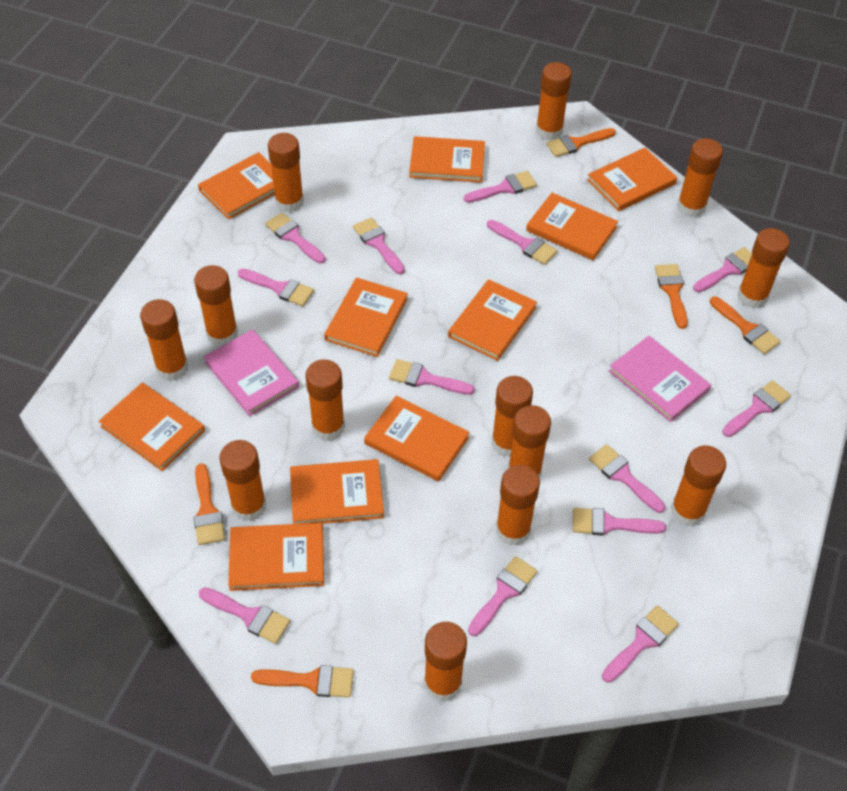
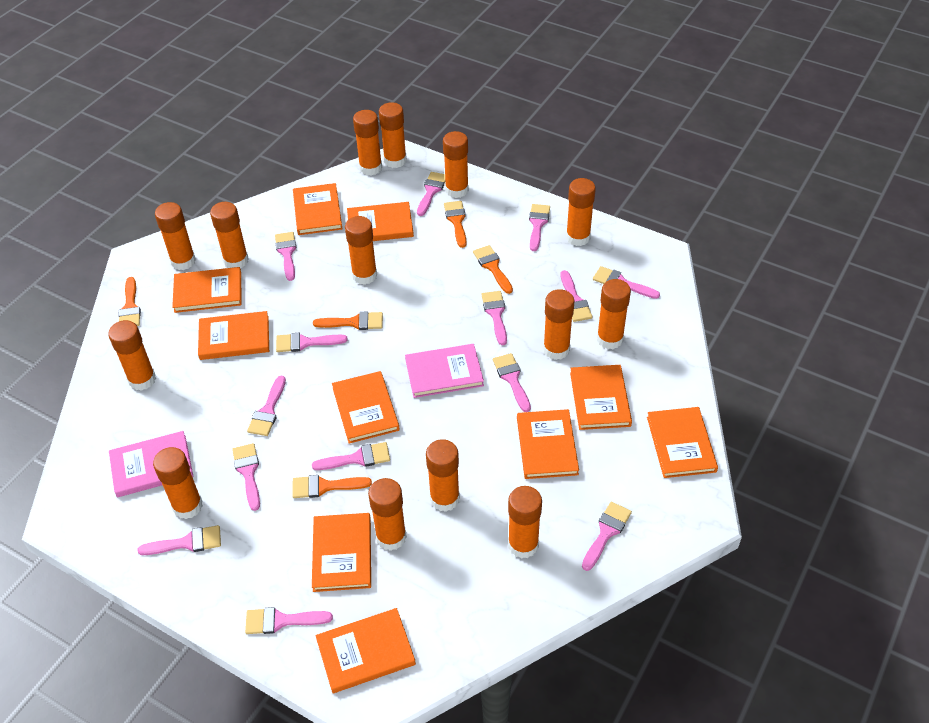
orange glue stick: 13 -> 14
pink brush: 13 -> 14

